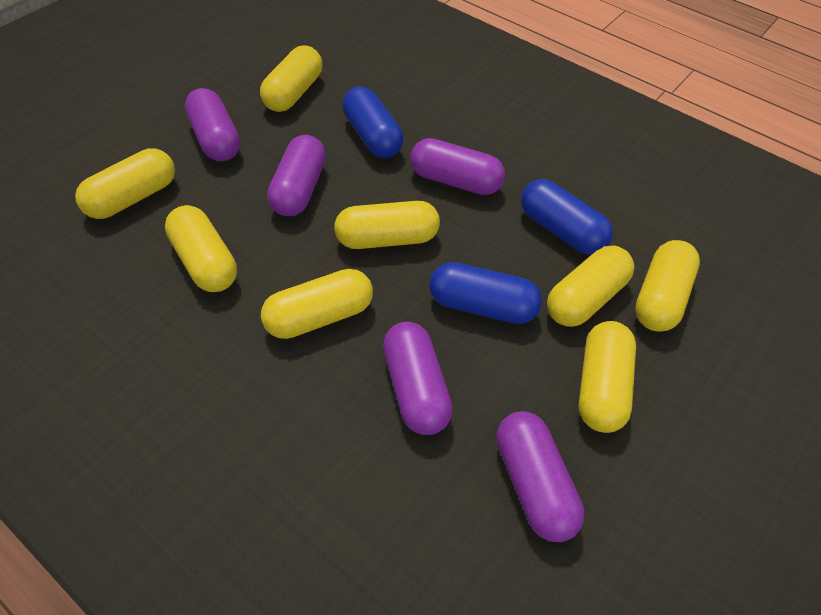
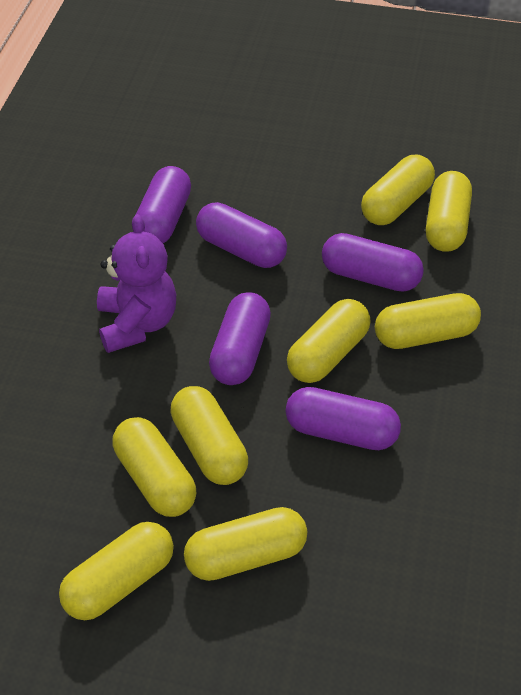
blue capsule: 3 -> 0
purple teddy bear: 0 -> 1

